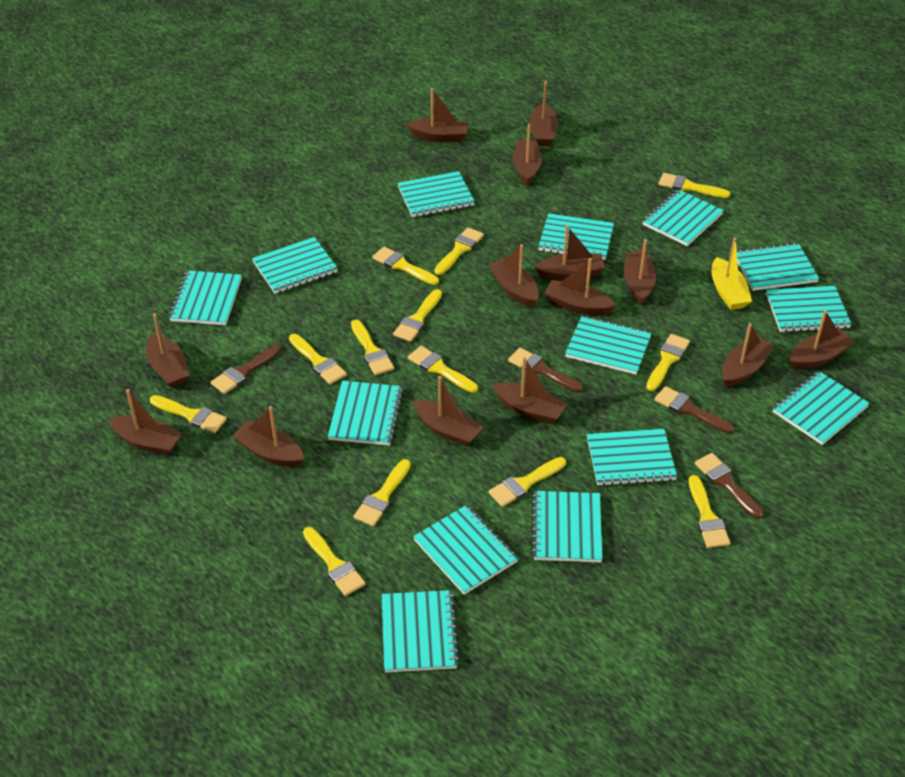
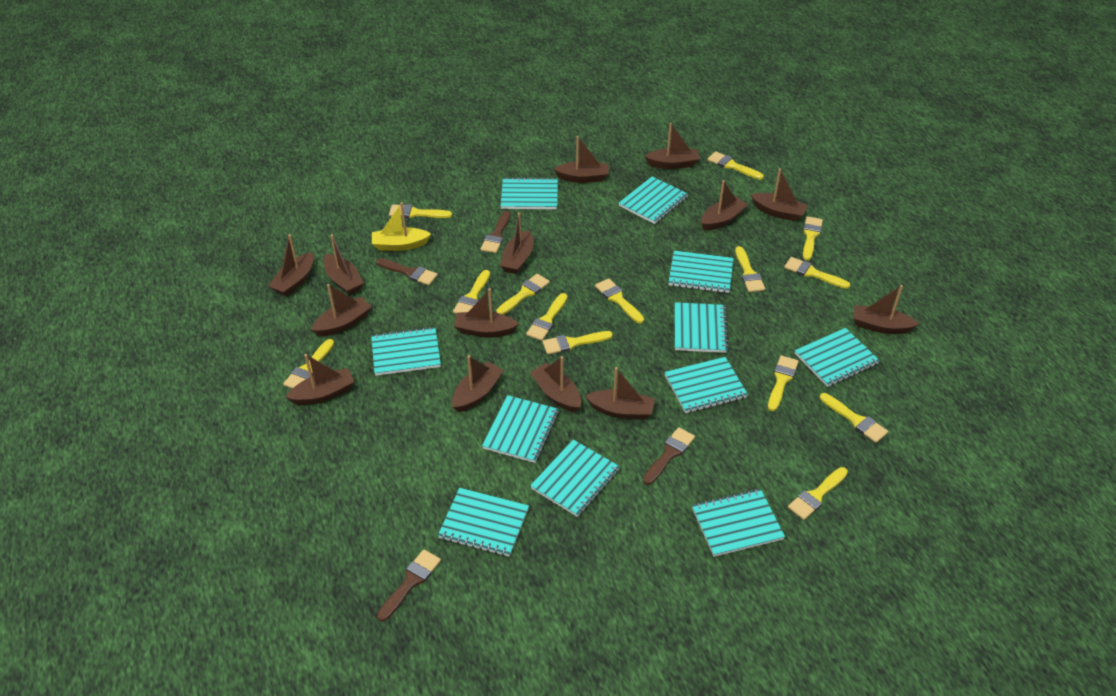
turquoise notebook: 14 -> 11
yellow brush: 13 -> 14

